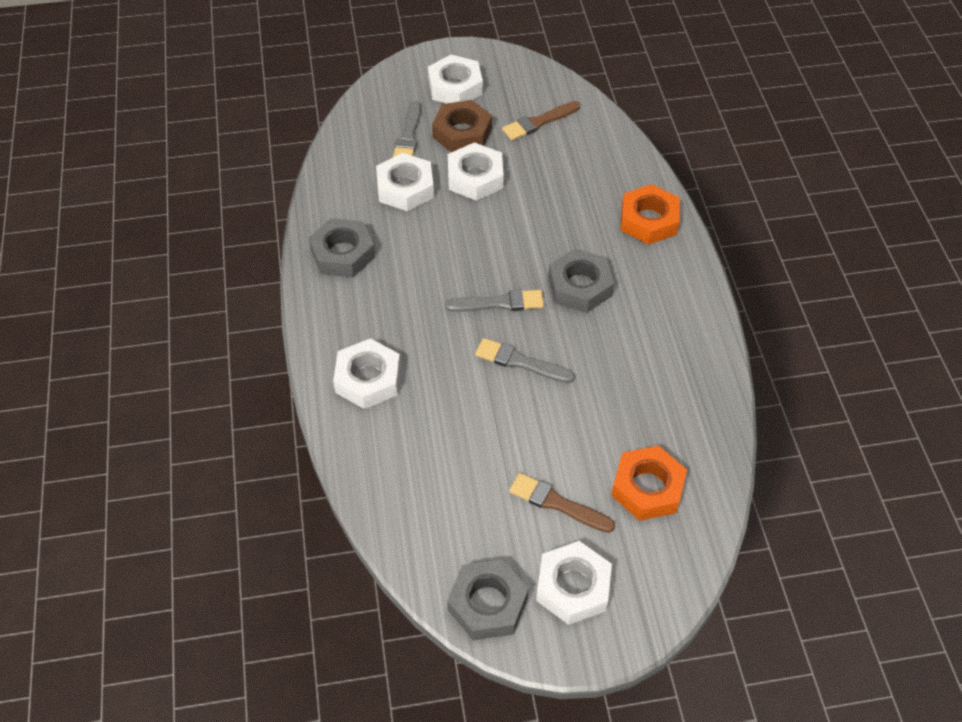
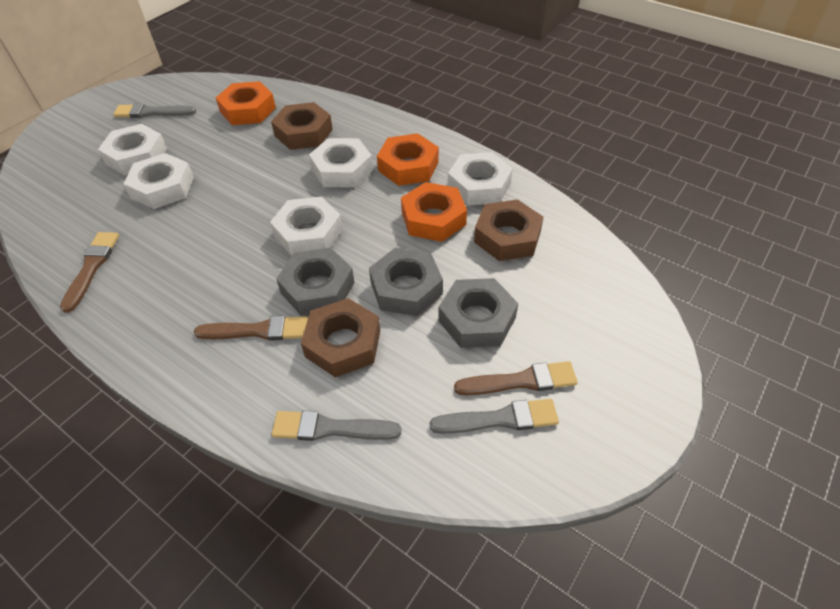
brown brush: 2 -> 3
brown nut: 1 -> 3
orange nut: 2 -> 3

